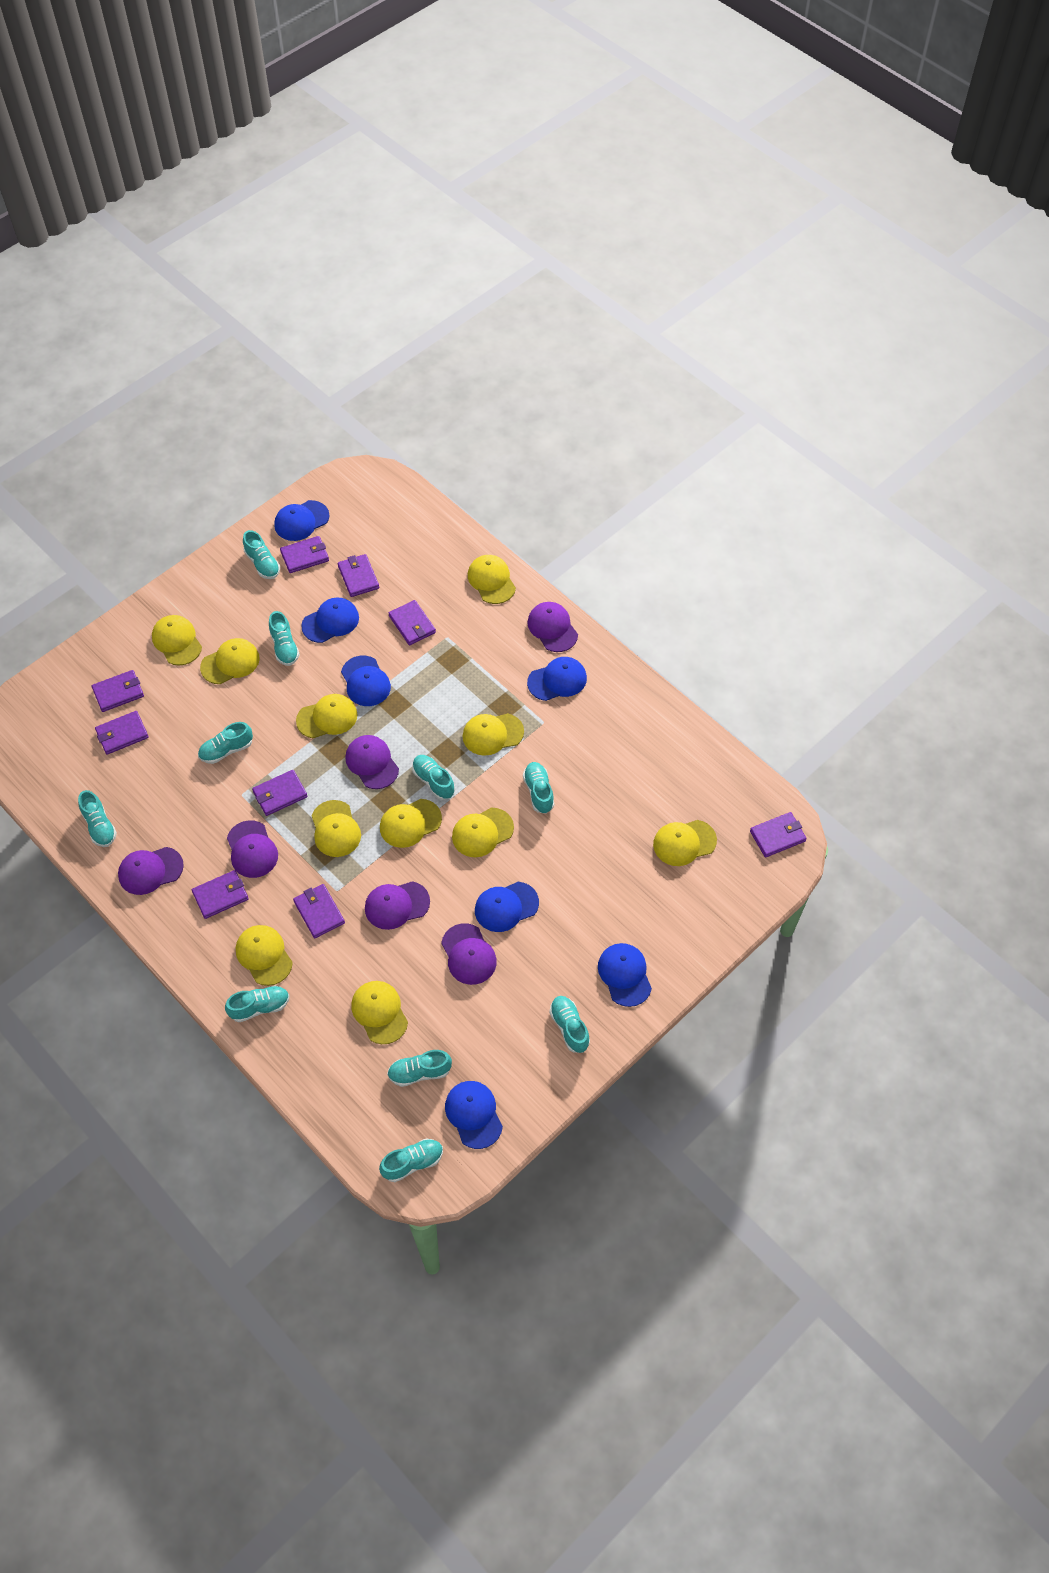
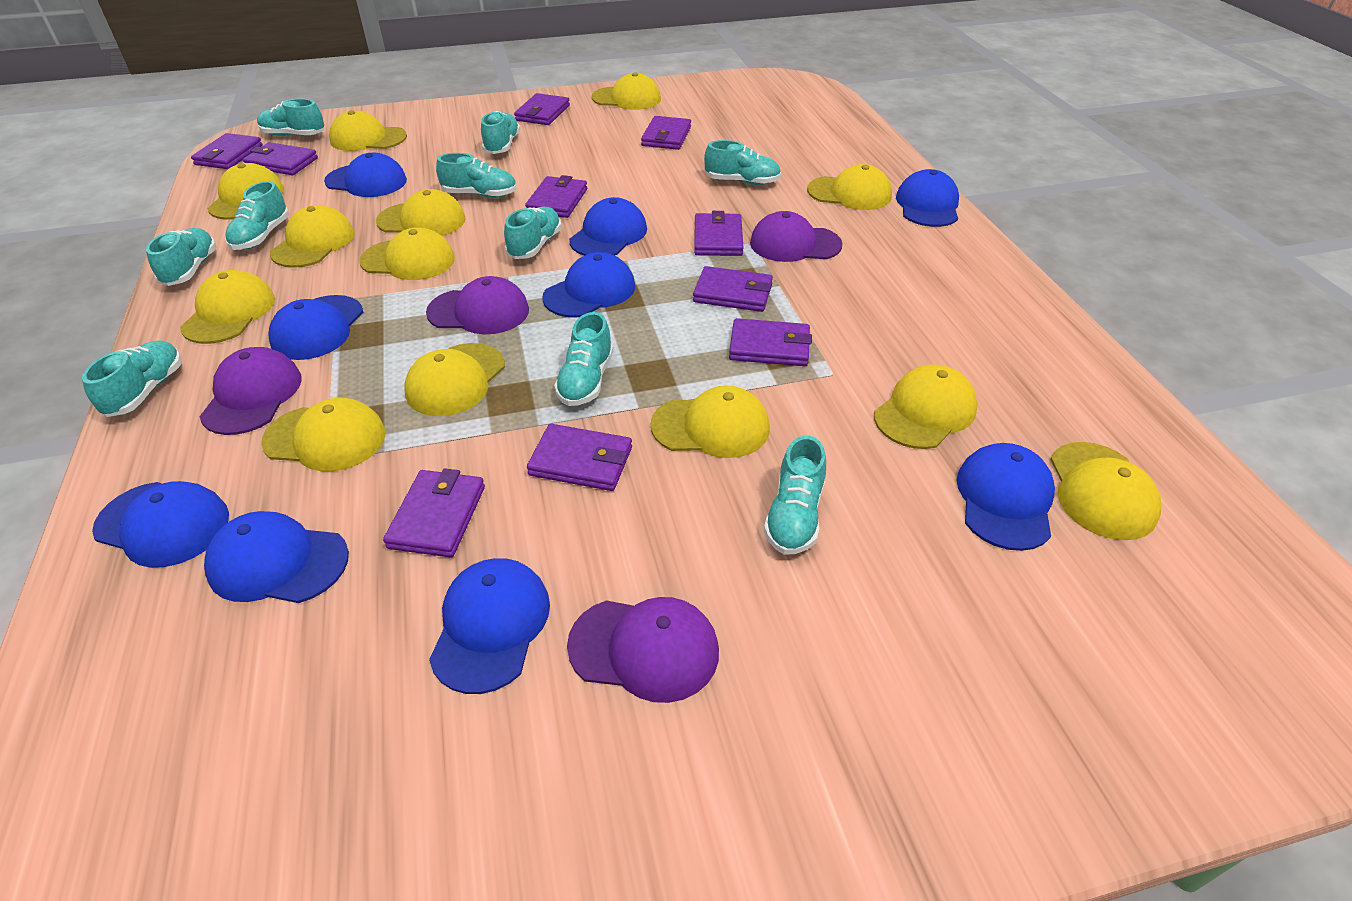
blue cap: 7 -> 9
purple cap: 6 -> 4
purple wallet: 9 -> 10
yellow cap: 11 -> 13

